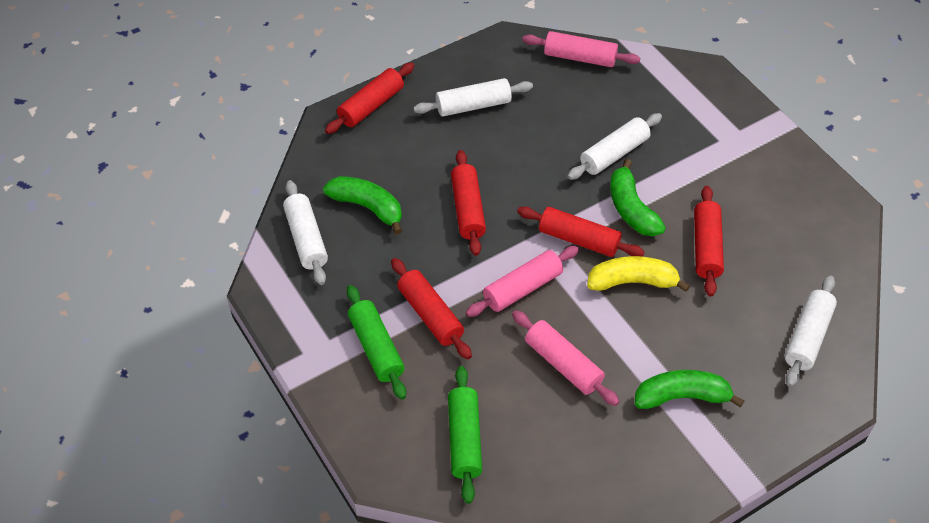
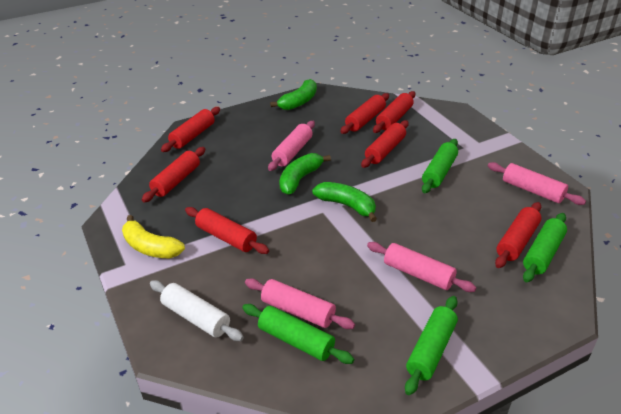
green rolling pin: 2 -> 4
pink rolling pin: 3 -> 4
red rolling pin: 5 -> 7
white rolling pin: 4 -> 1

